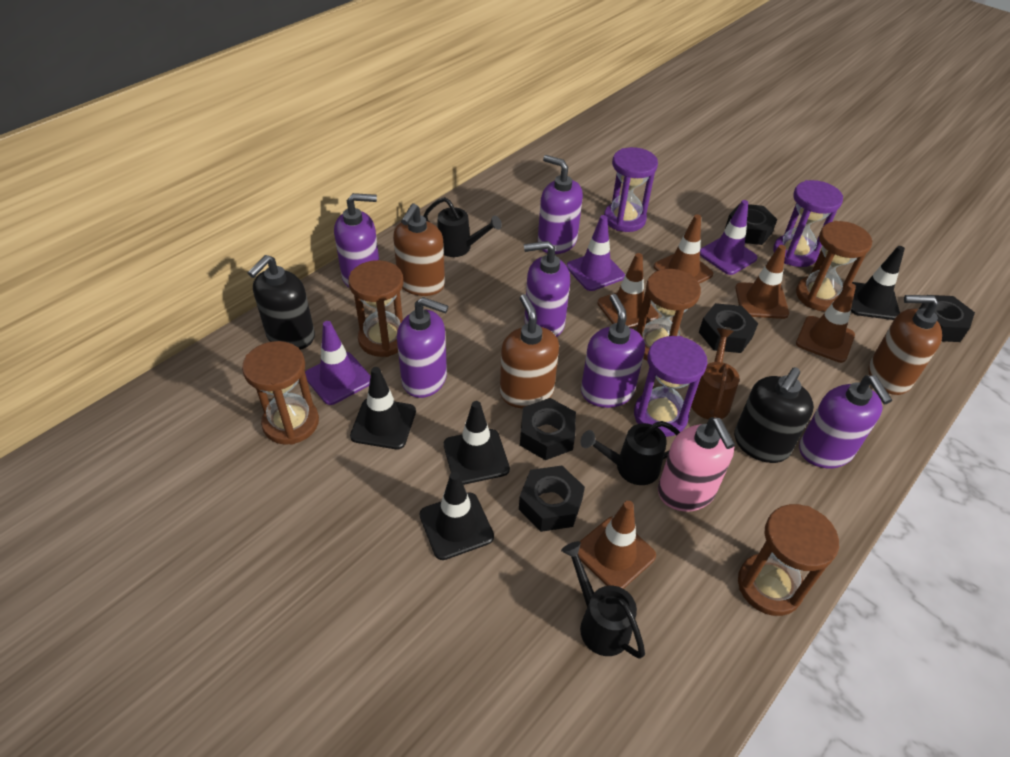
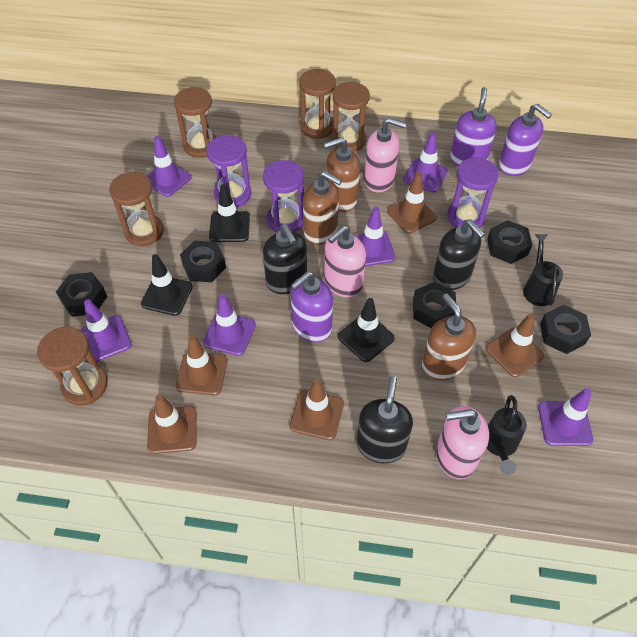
black soap dispenser: 2 -> 3
black traffic cone: 4 -> 3
black watering can: 3 -> 2
brown watering can: 1 -> 0
pink soap dispenser: 1 -> 3
purple soap dispenser: 6 -> 3
purple traffic cone: 3 -> 6

